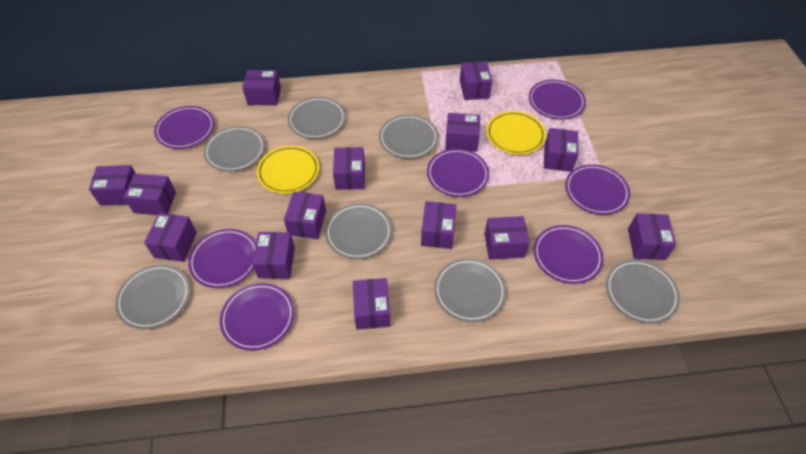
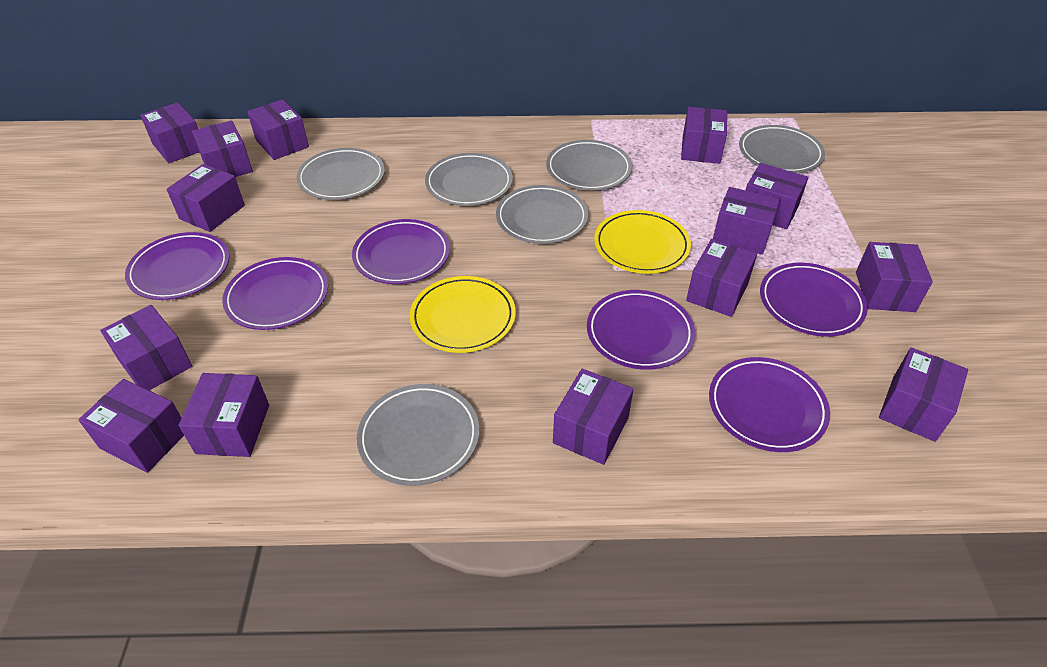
grey plate: 7 -> 6
purple plate: 7 -> 6

